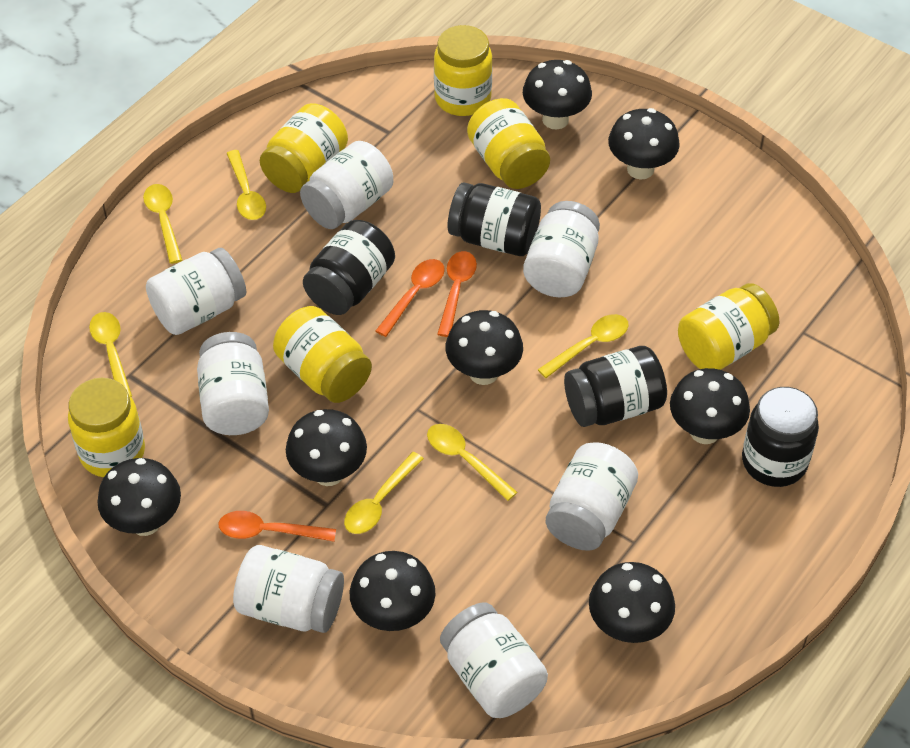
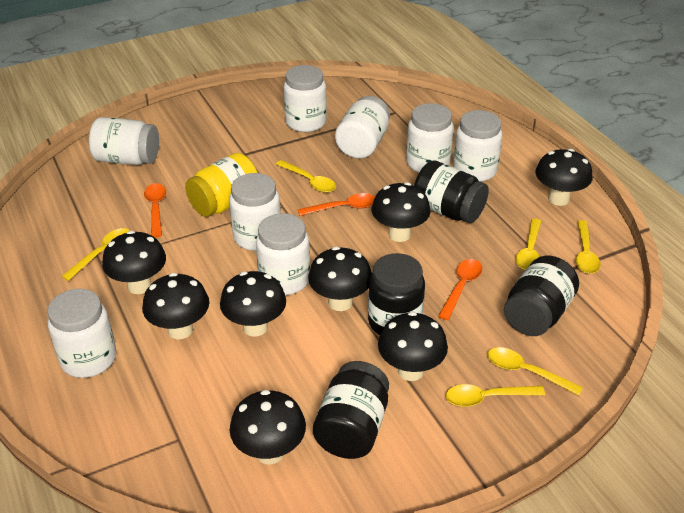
white jar: 7 -> 8
yellow jar: 6 -> 1

